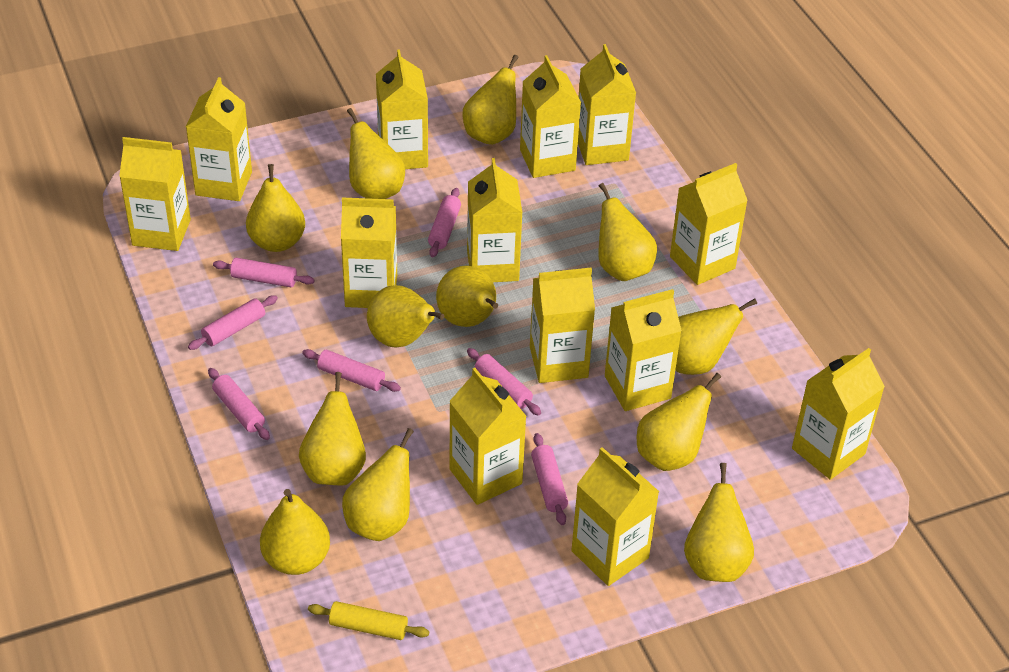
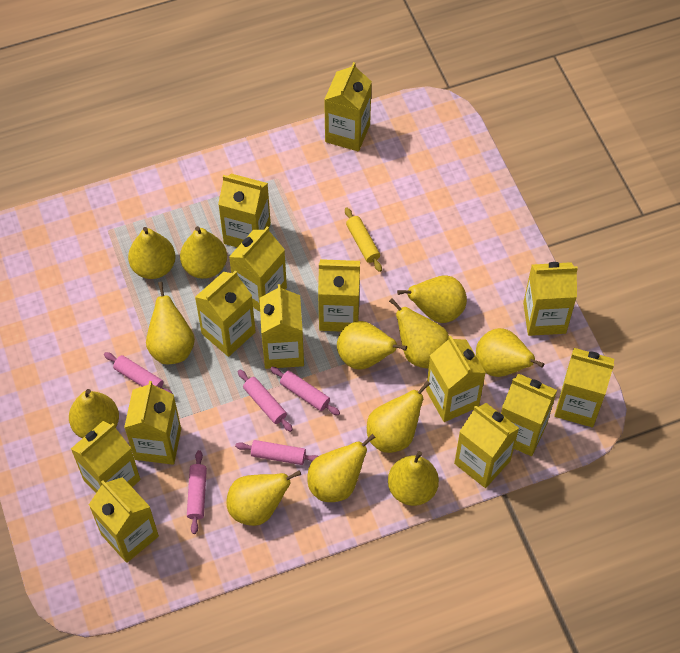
pink rolling pin: 7 -> 5
yellow carton: 13 -> 14

